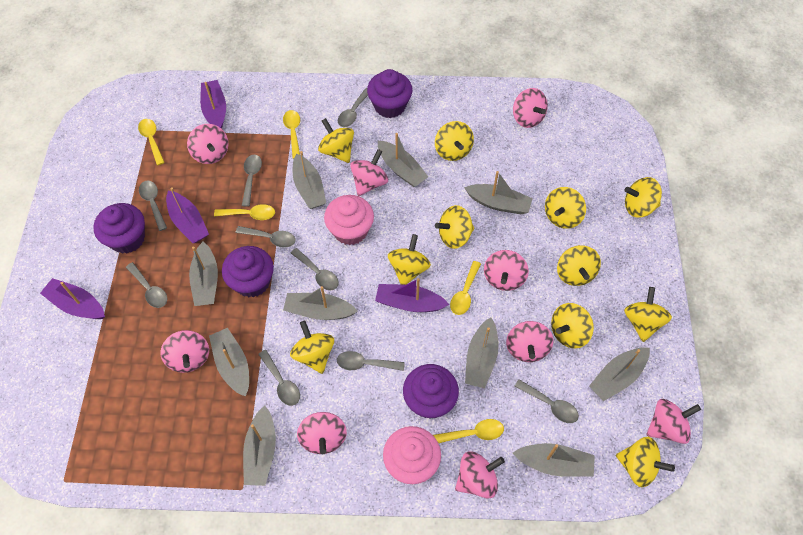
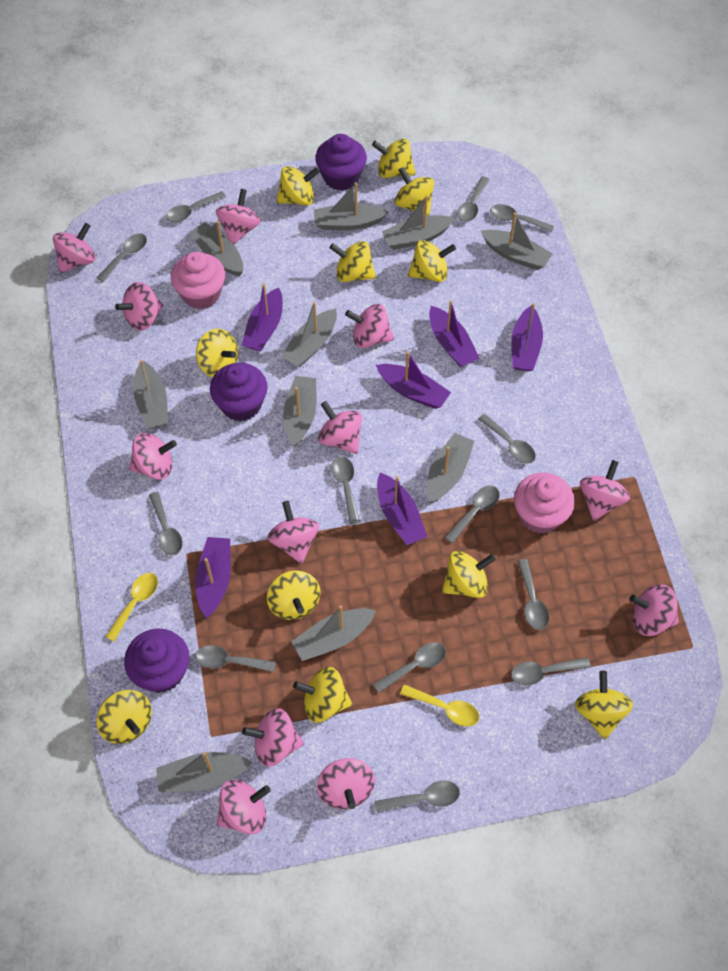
grey spoon: 9 -> 13
pink spinning top: 9 -> 12
purple boat: 4 -> 6
purple cupcake: 4 -> 3
yellow spoon: 5 -> 2

